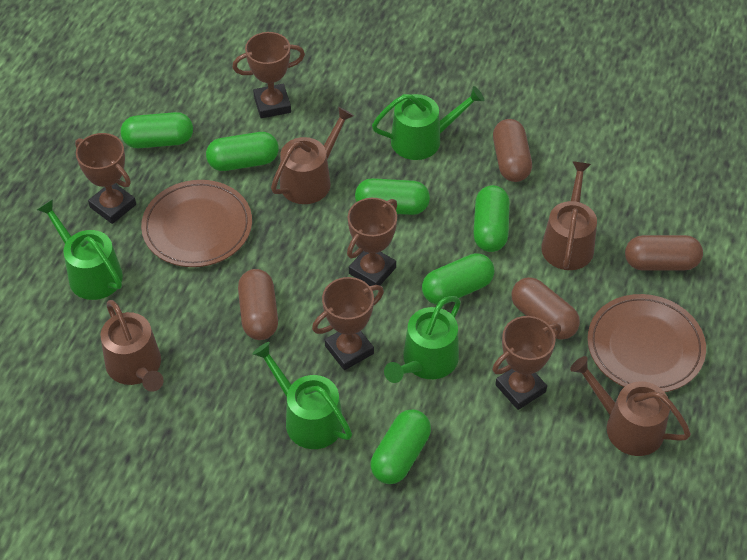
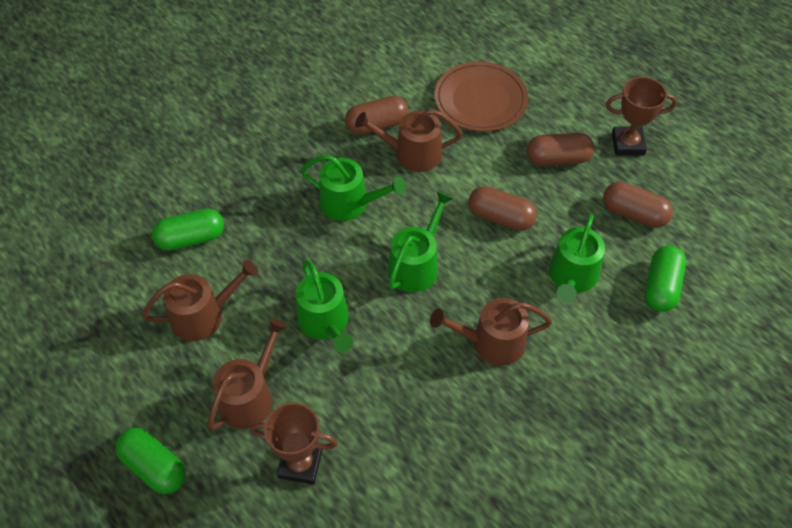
brown plate: 2 -> 1
brown trophy: 5 -> 2
green capsule: 6 -> 3

